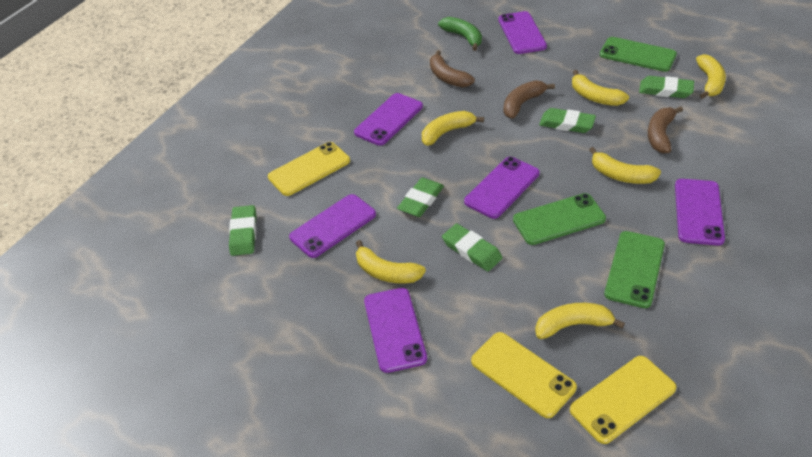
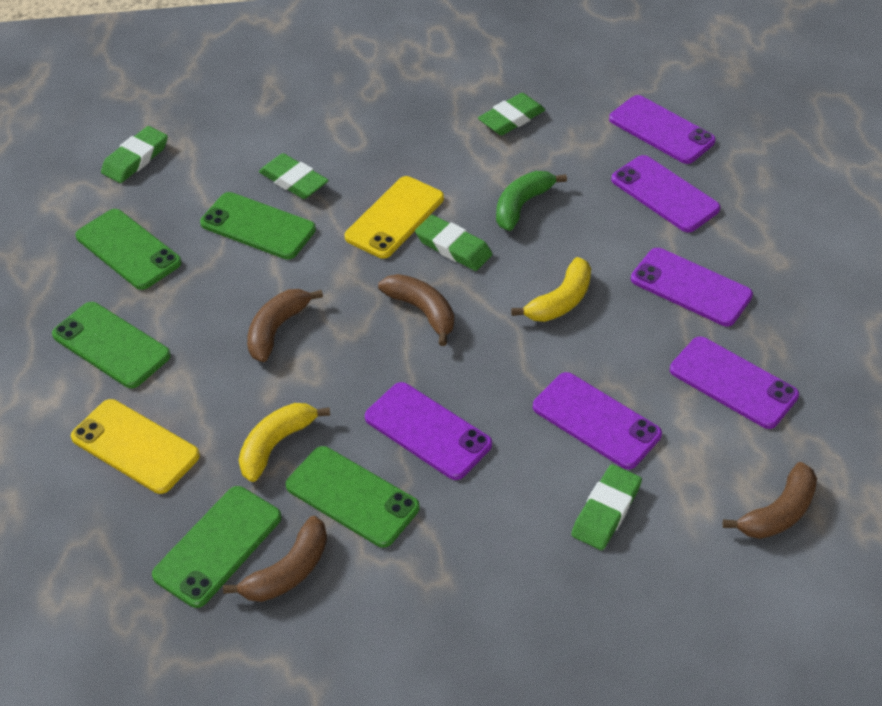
brown banana: 3 -> 4
green phone: 3 -> 5
yellow banana: 6 -> 2
yellow phone: 3 -> 2

